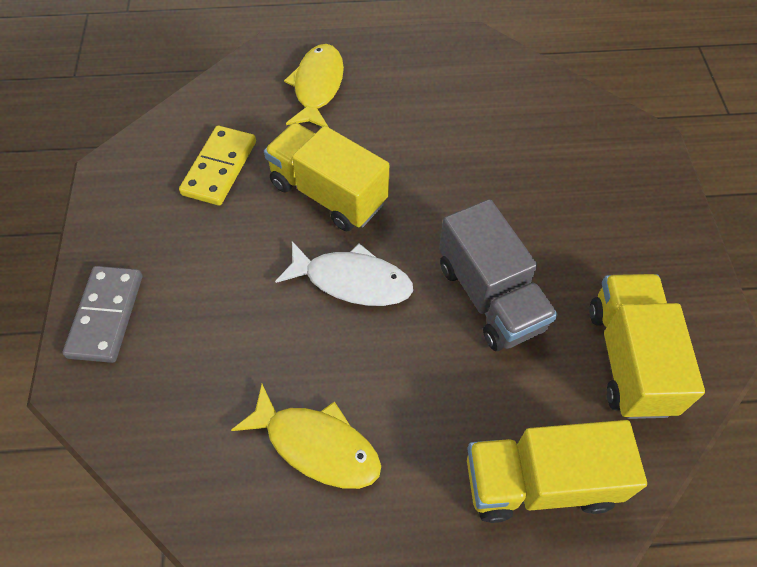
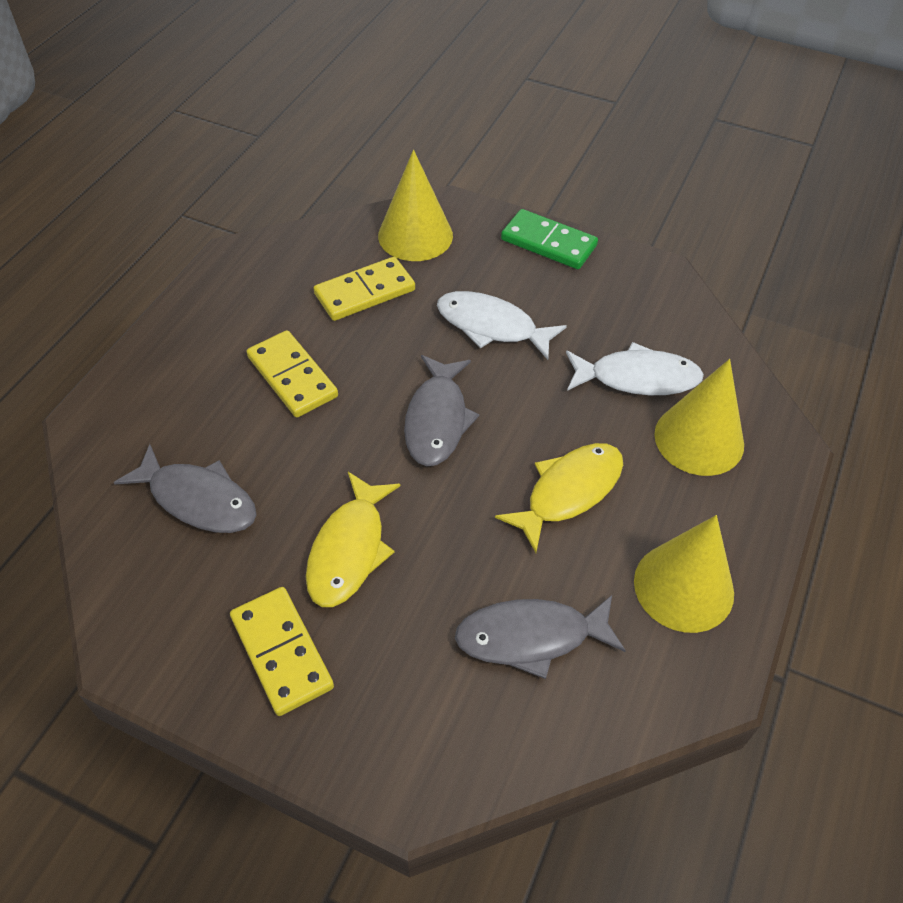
green domino: 0 -> 1
grey domino: 1 -> 0
grey fish: 0 -> 3
grey truck: 1 -> 0
white fish: 1 -> 2
yellow cone: 0 -> 3
yellow domino: 1 -> 3
yellow truck: 3 -> 0

